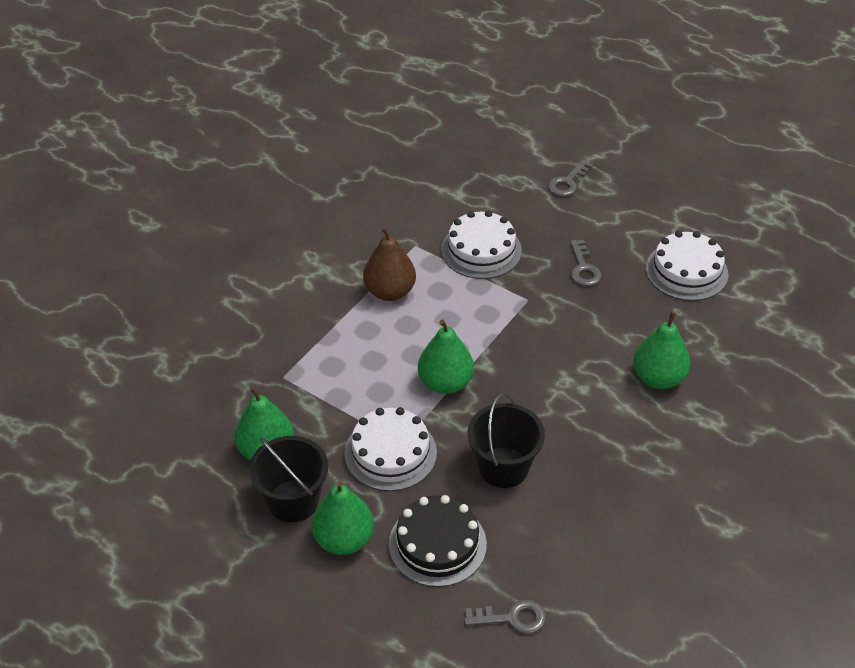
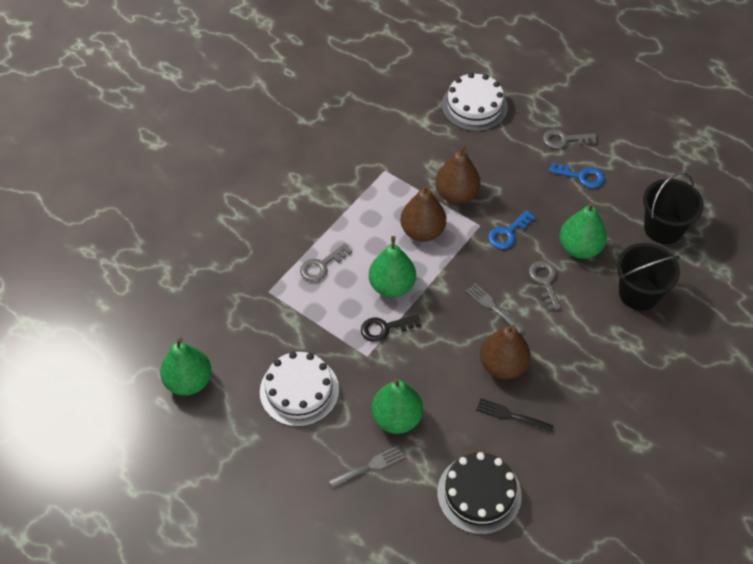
black fork: 0 -> 1
black key: 0 -> 1
blue key: 0 -> 2
brown pear: 1 -> 3
grey fork: 0 -> 2
white cake: 3 -> 2

